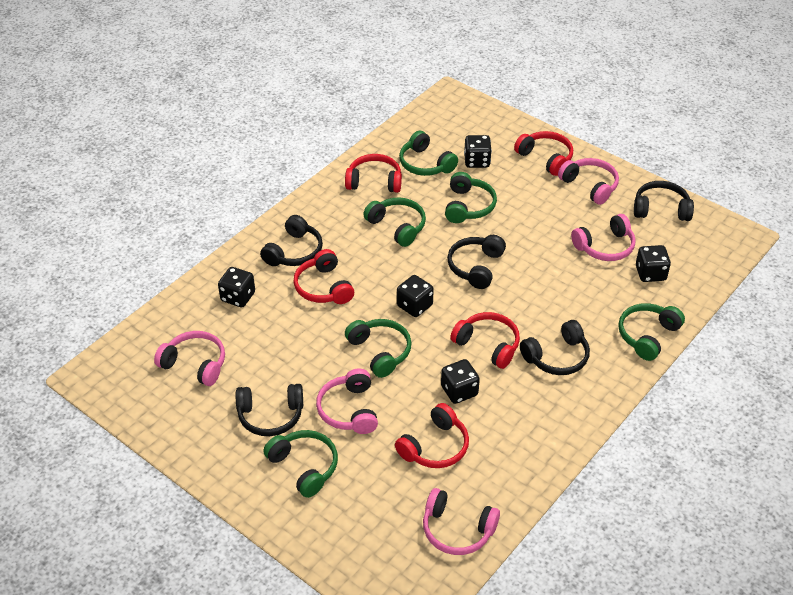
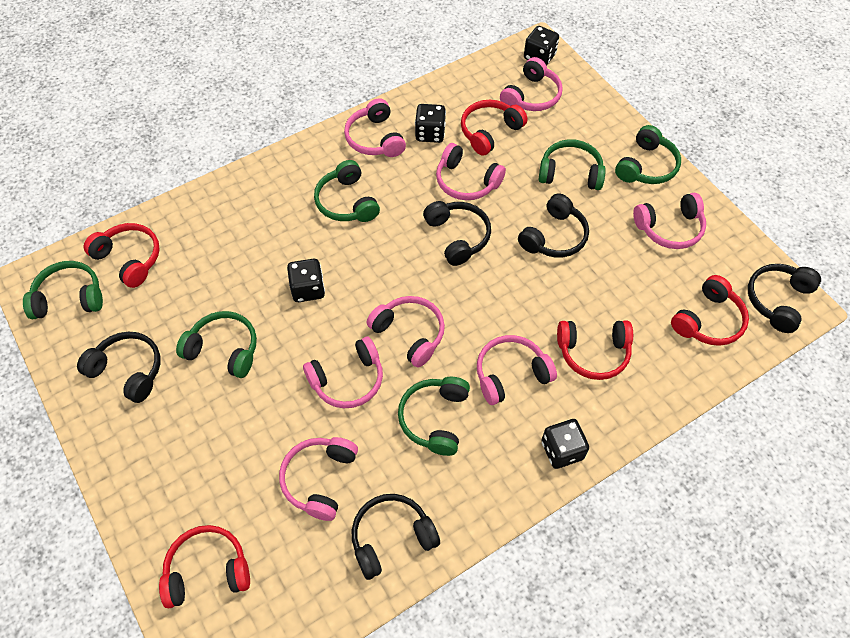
black dice: 5 -> 4
pink headphones: 5 -> 8

